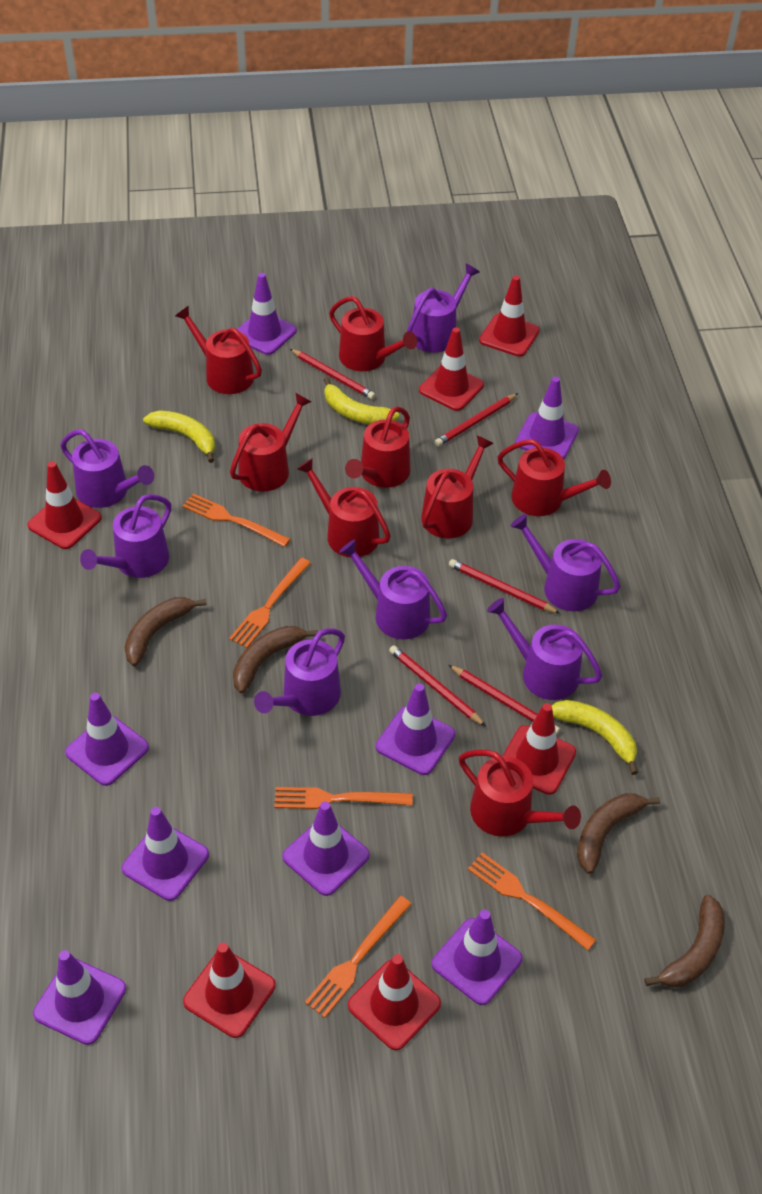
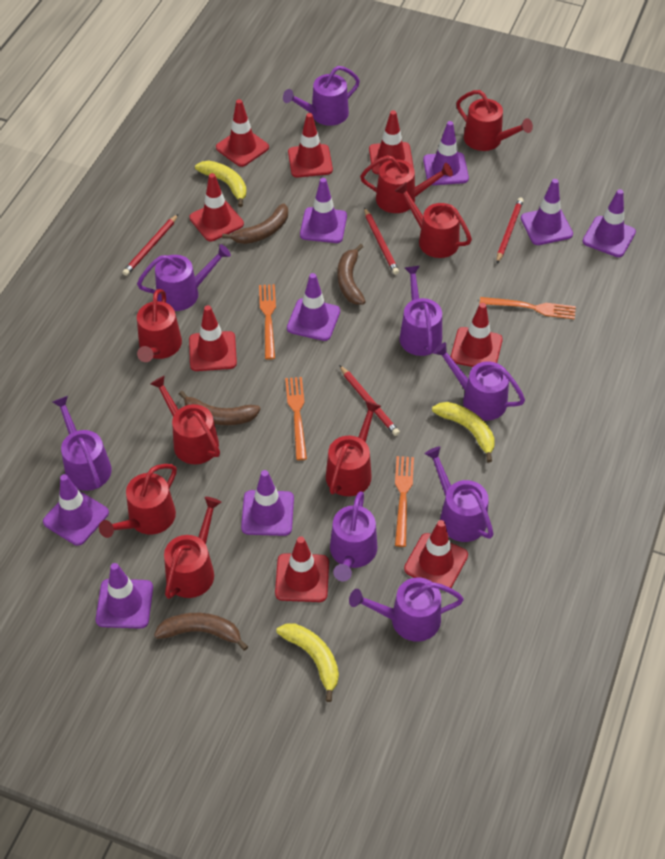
orange fork: 5 -> 4
purple watering can: 7 -> 8
red pencil: 5 -> 4
red traffic cone: 6 -> 8

